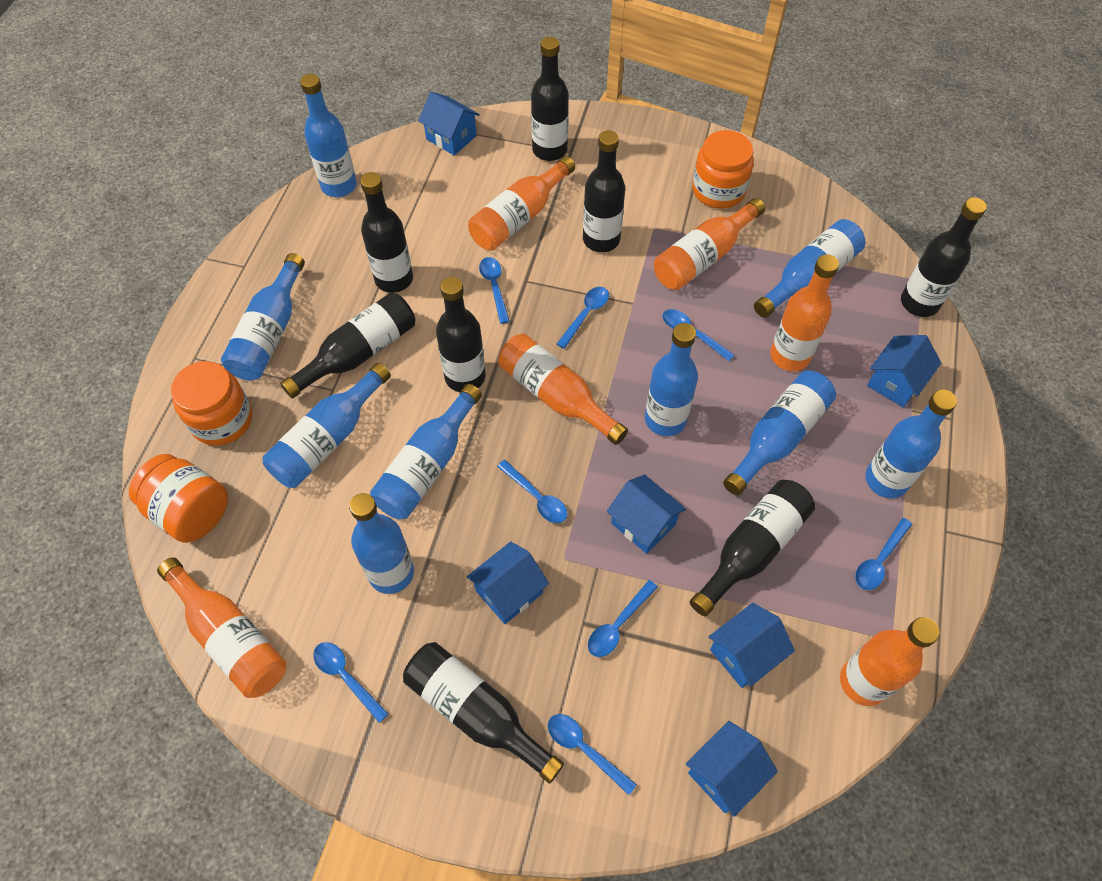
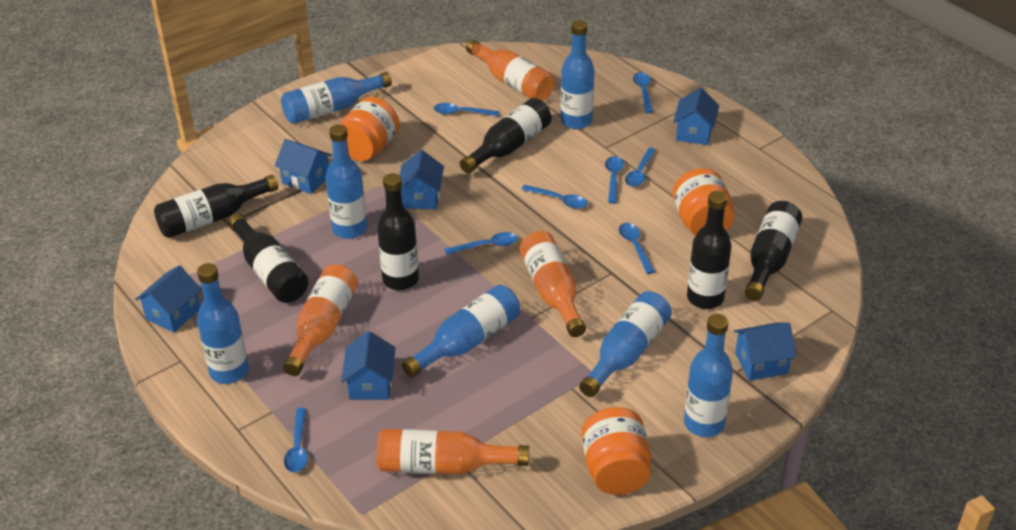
black bottle: 8 -> 6
blue bottle: 9 -> 7
orange bottle: 6 -> 4

